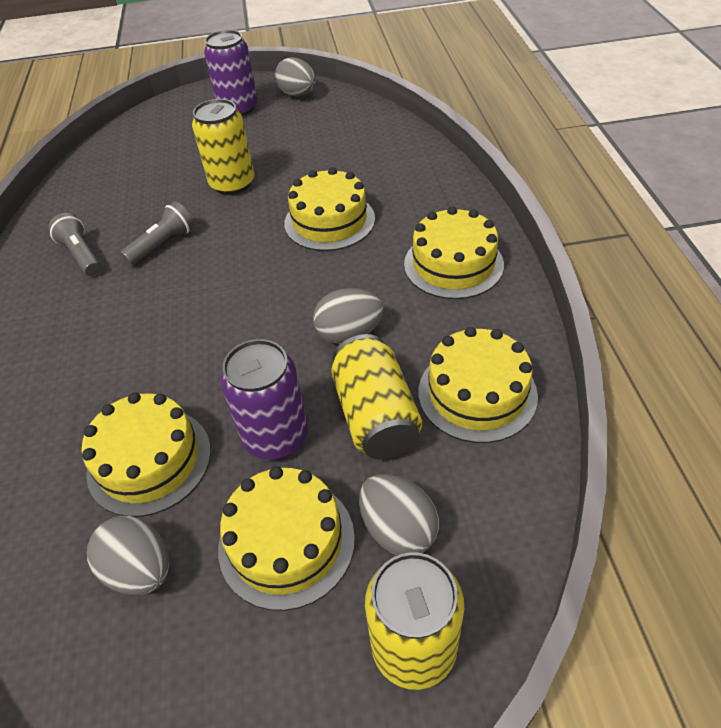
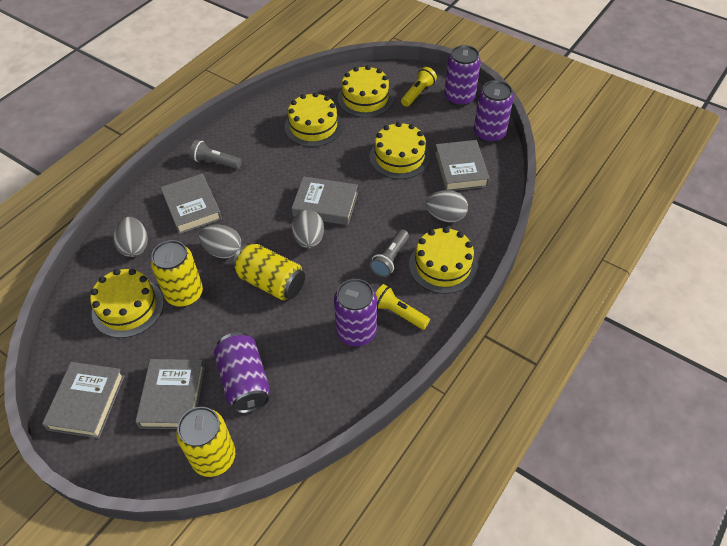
grey book: 0 -> 5
purple can: 2 -> 4
yellow flashlight: 0 -> 2

